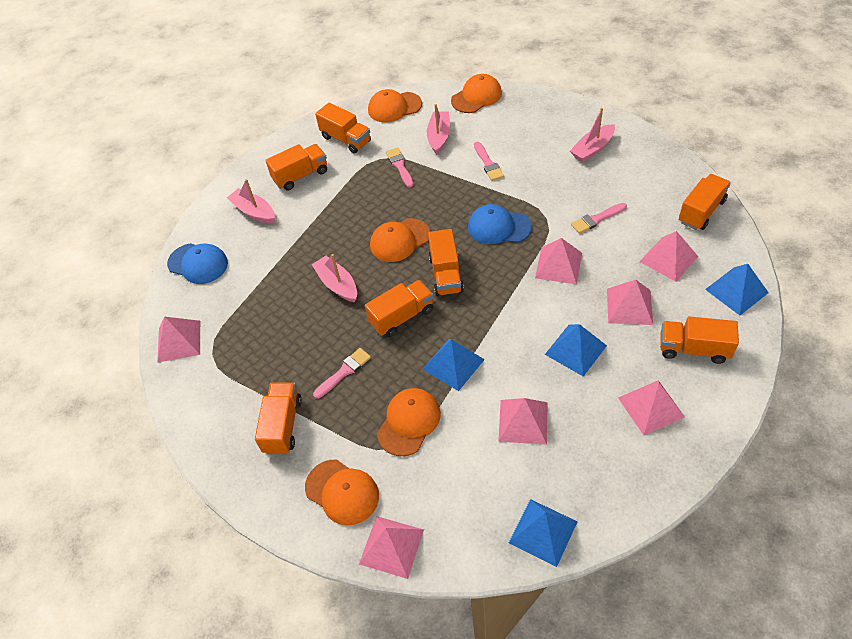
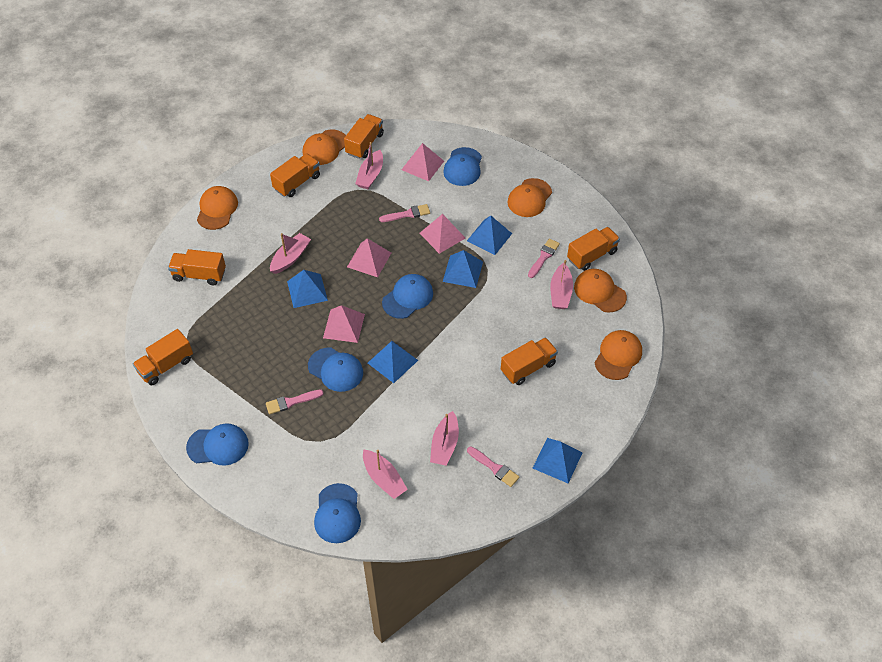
blue cap: 2 -> 5
blue pyramid: 4 -> 5
orange truck: 7 -> 6
pink boat: 4 -> 5
pink pyramid: 7 -> 4

